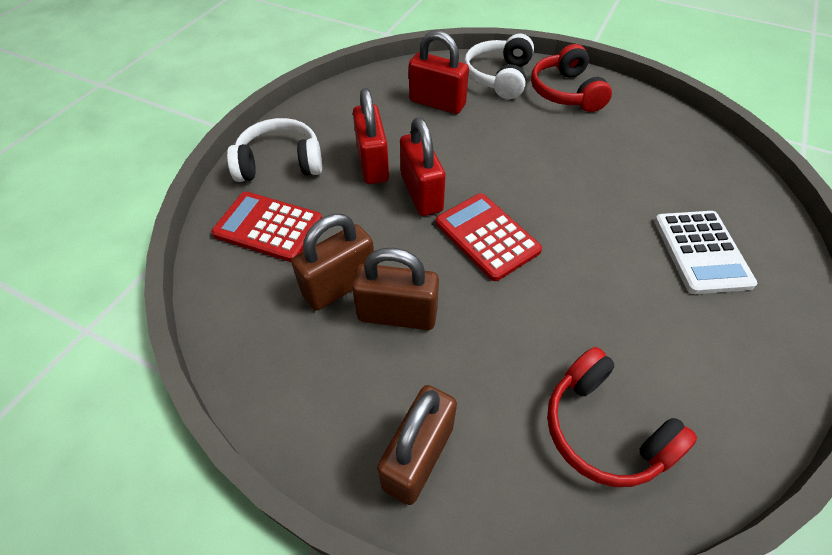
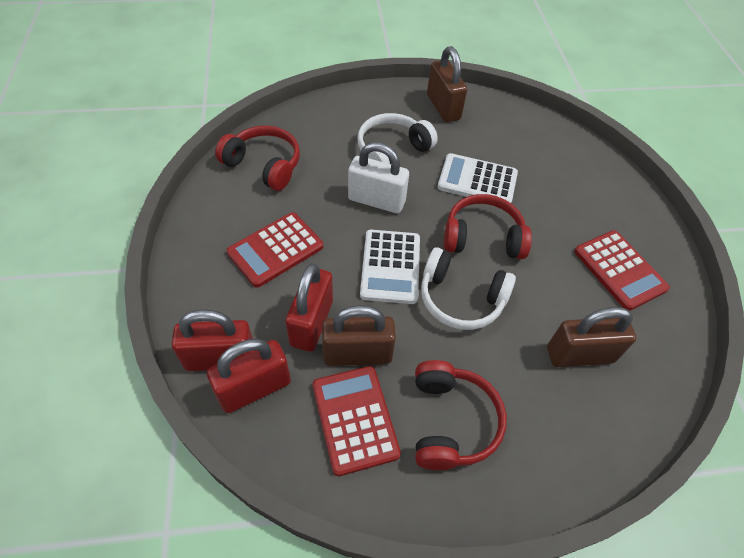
red calculator: 2 -> 3
red headphones: 2 -> 3
white calculator: 1 -> 2
white padlock: 0 -> 1

